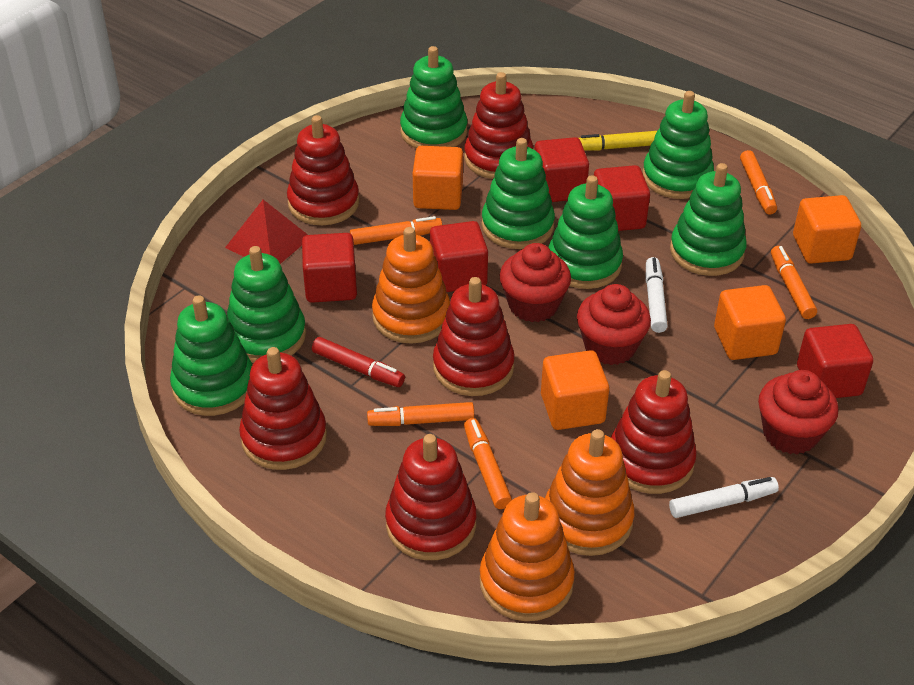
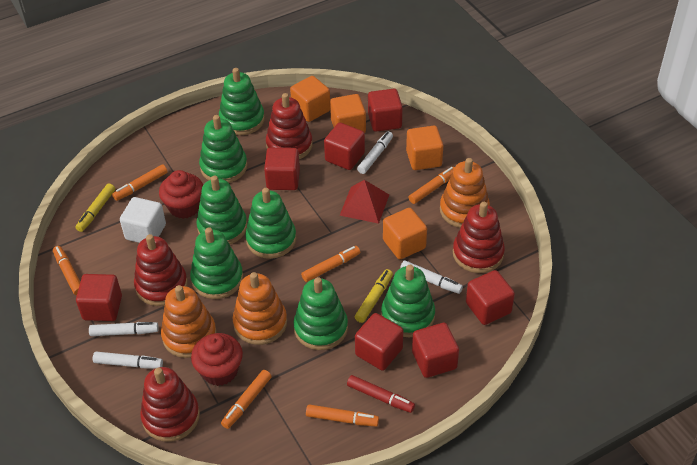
orange marker: 5 -> 6
red cube: 5 -> 7
red cupcake: 3 -> 2
red stacking toy: 6 -> 4
white cube: 0 -> 1
white marker: 2 -> 4
yellow marker: 1 -> 2

